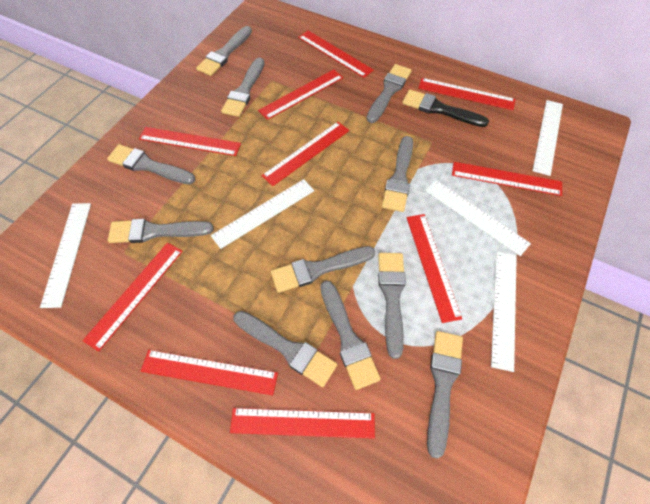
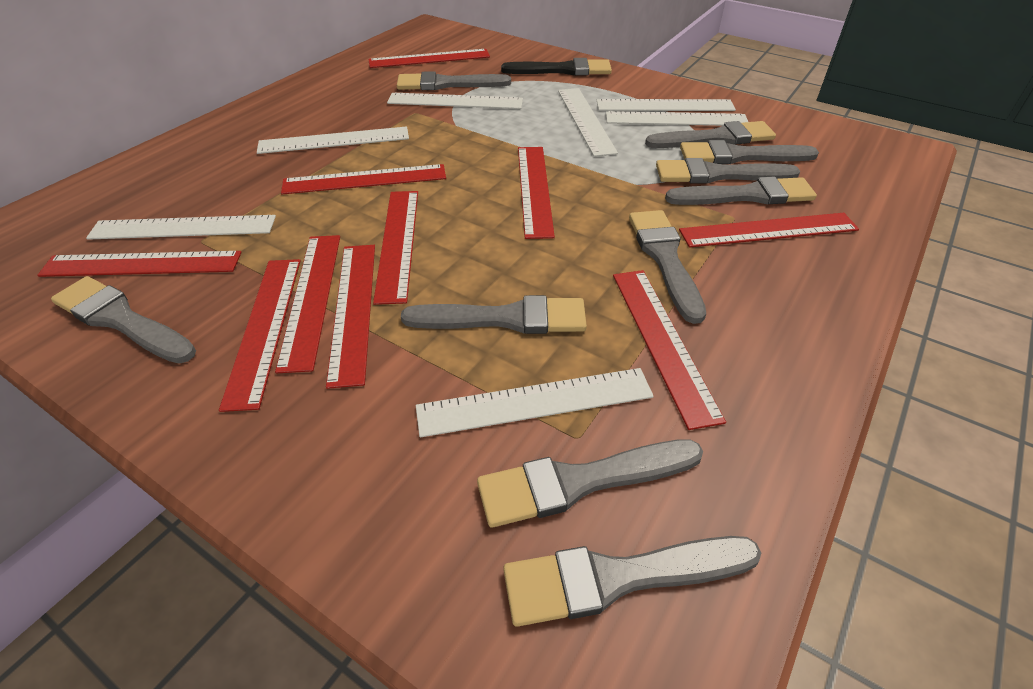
grey brush: 11 -> 10
white ruler: 5 -> 7

